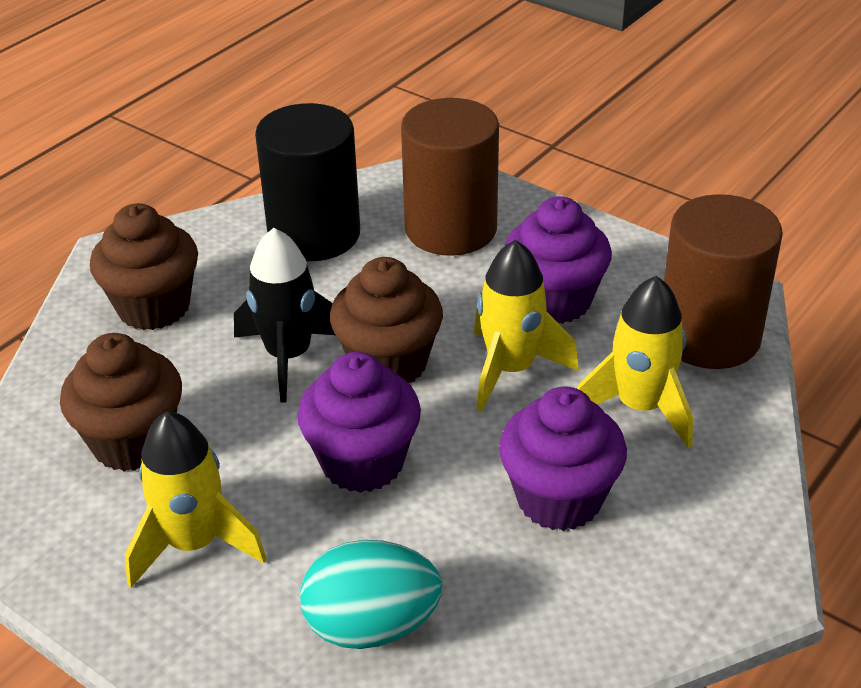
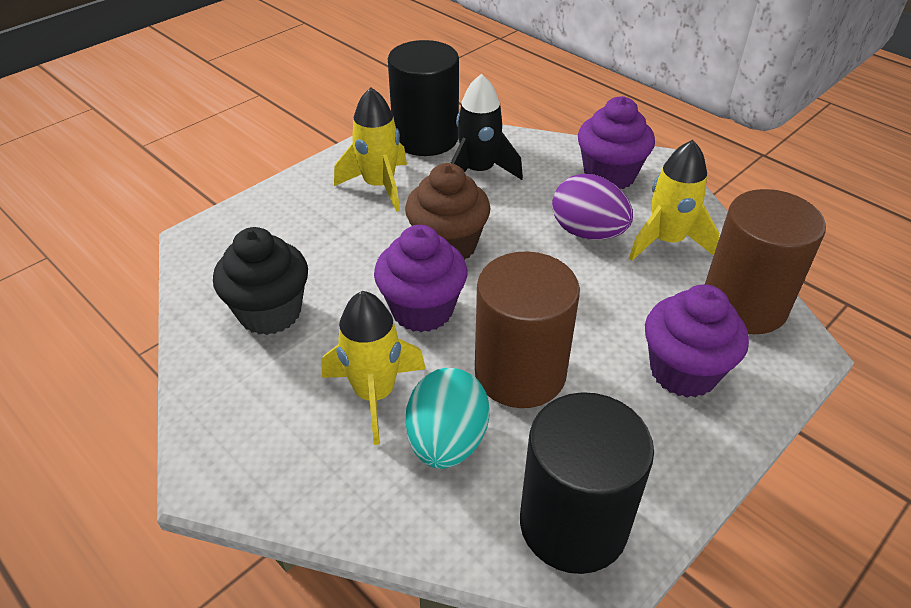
black cupcake: 0 -> 1
black cylinder: 1 -> 2
brown cupcake: 3 -> 1
purple egg: 0 -> 1

